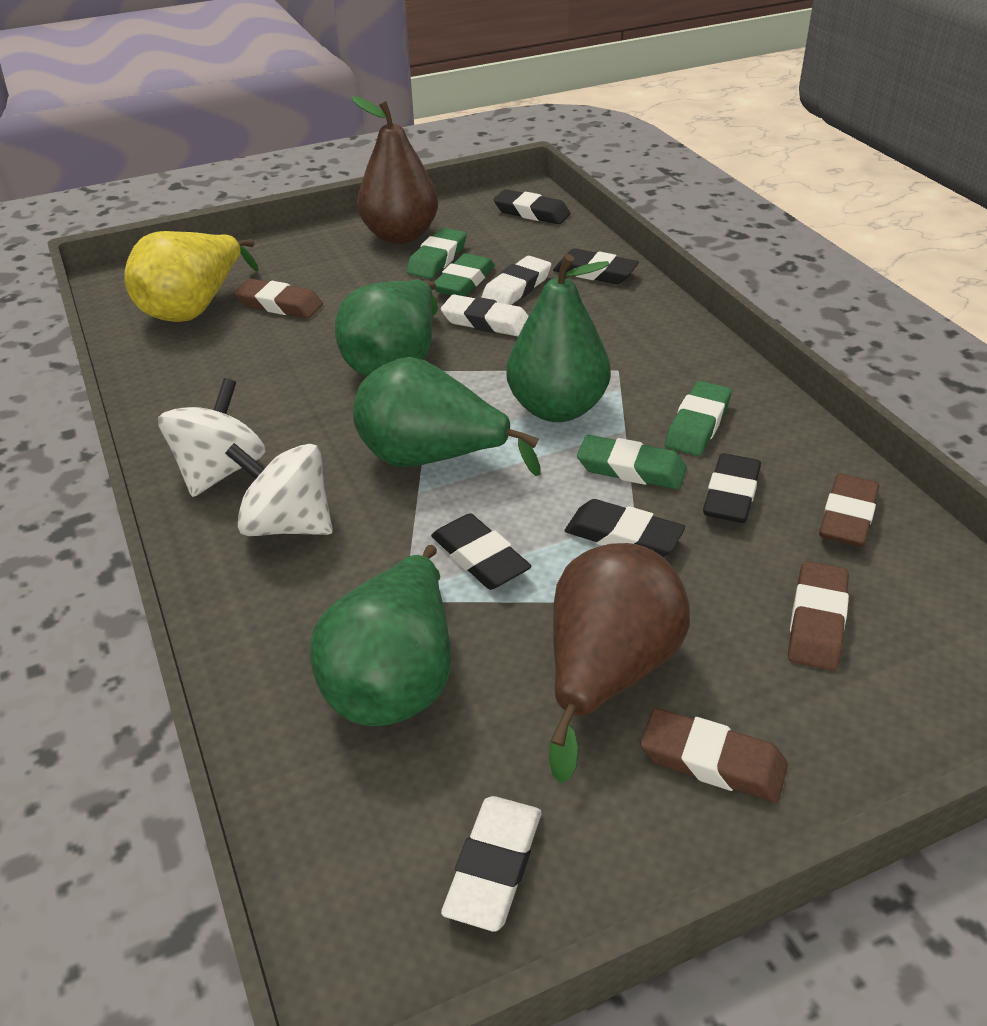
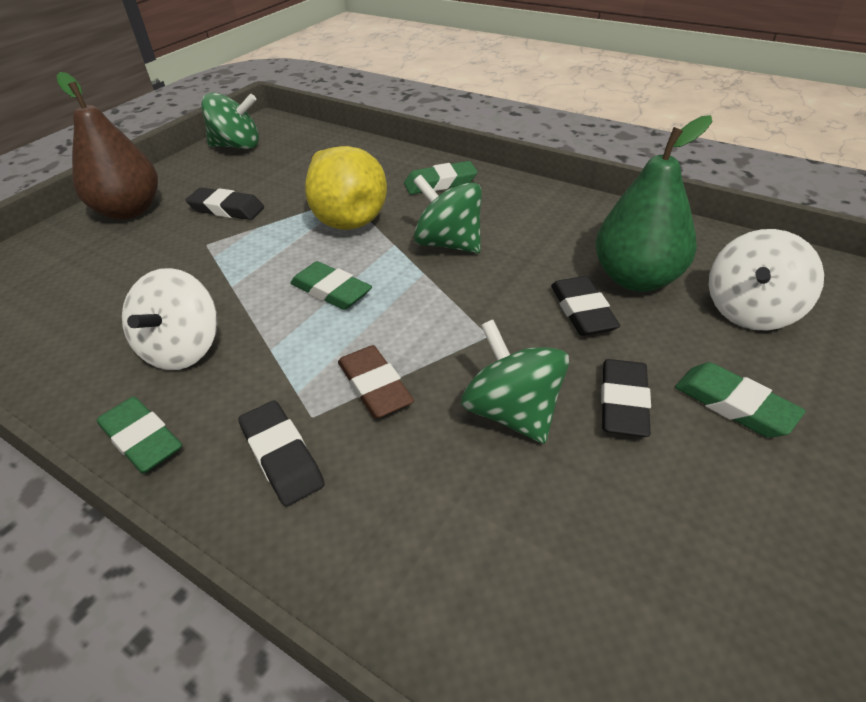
black eraser: 5 -> 4
brown eraser: 4 -> 1
brown pear: 2 -> 1
green pear: 4 -> 1
green spinning top: 0 -> 3
white eraser: 3 -> 0

